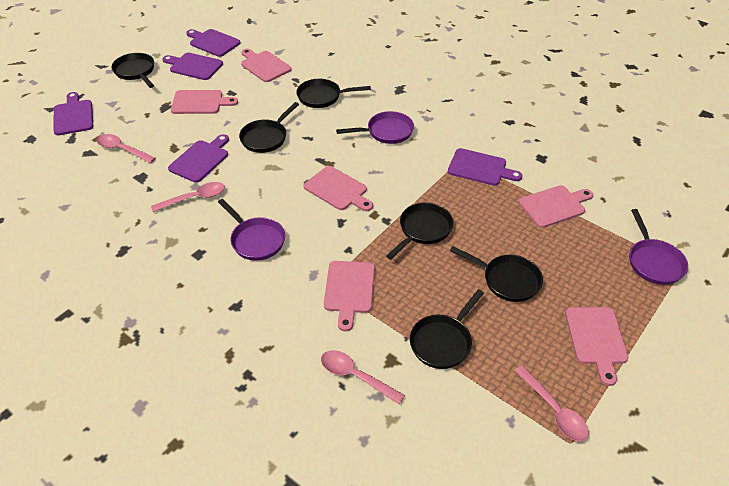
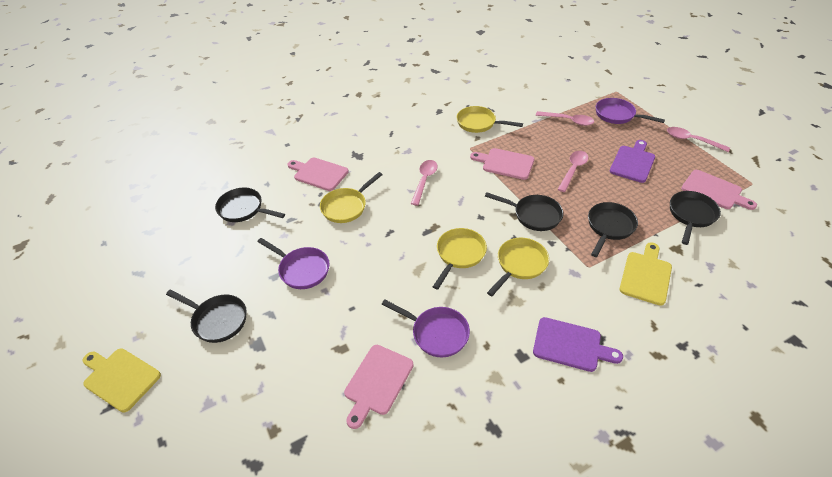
black pan: 6 -> 5
pink cutting board: 6 -> 4
purple cutting board: 5 -> 2
yellow cutting board: 0 -> 2
yellow pan: 0 -> 4

